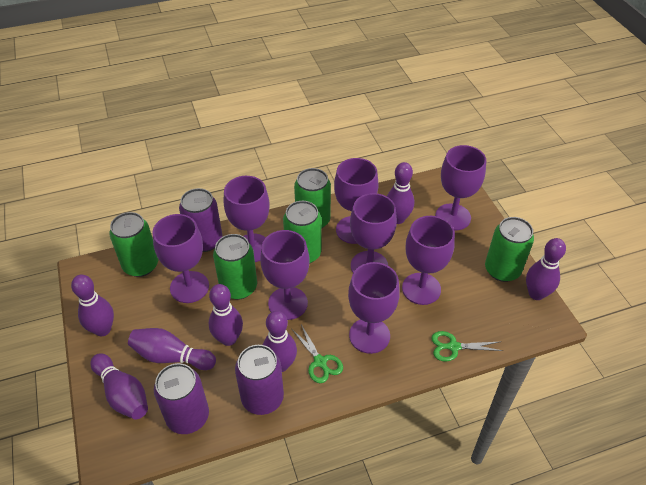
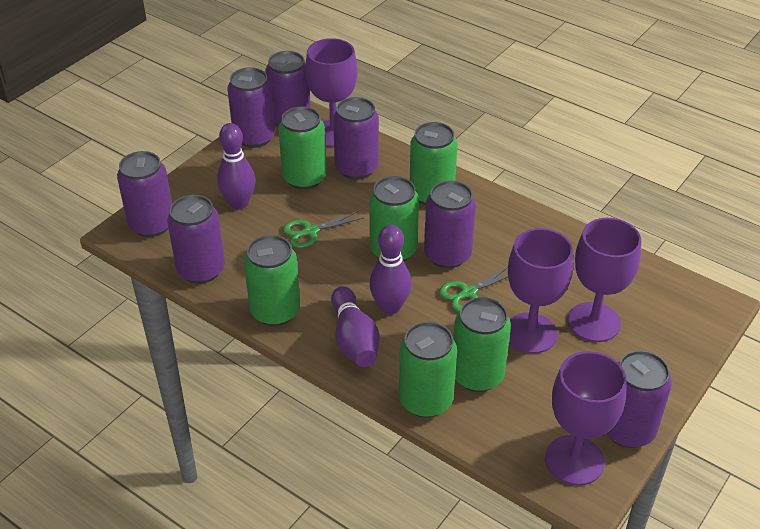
green can: 5 -> 6
purple bowling pin: 7 -> 3
purple can: 3 -> 7
purple goblet: 8 -> 4

